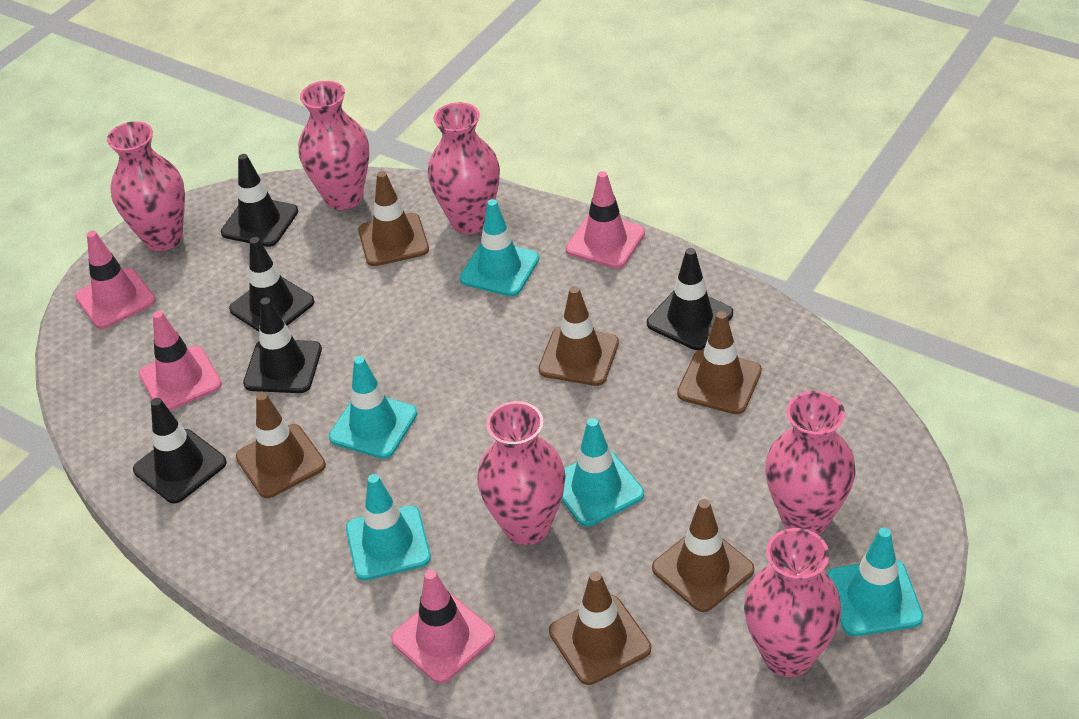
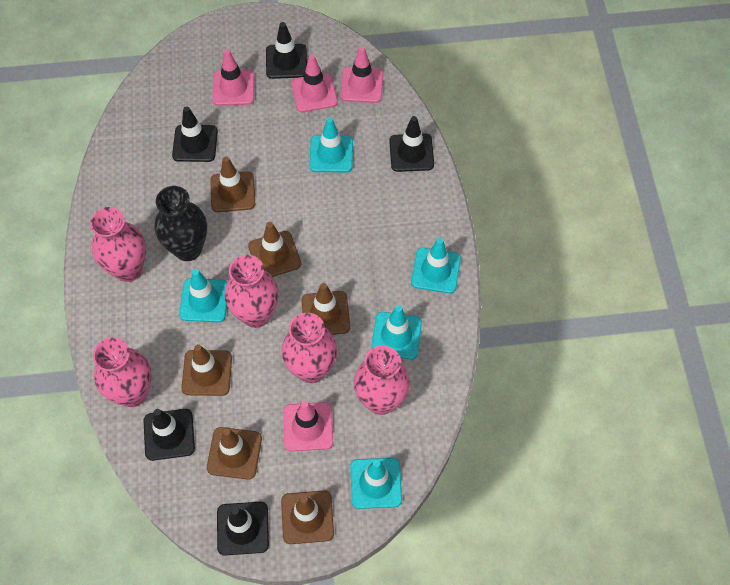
black vase: 0 -> 1
pink vase: 6 -> 5

